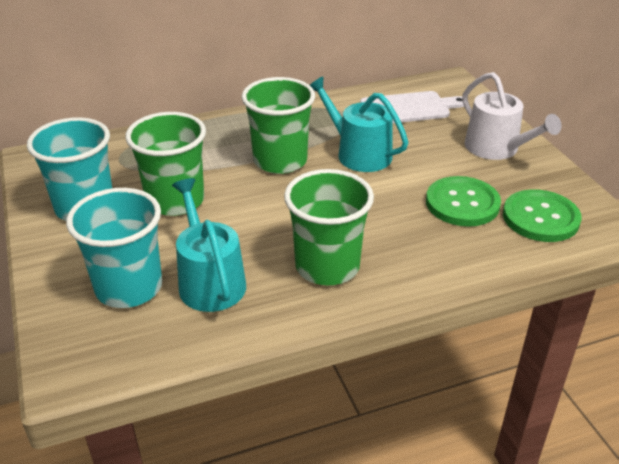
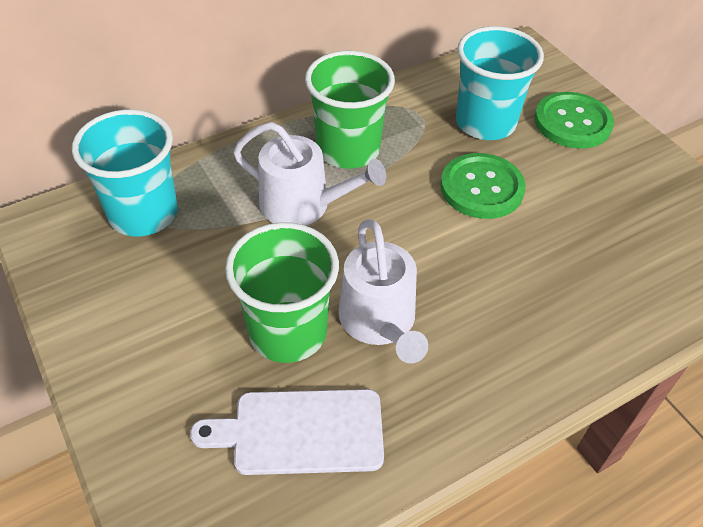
green cup: 3 -> 2
turquoise watering can: 2 -> 0
white watering can: 1 -> 2

